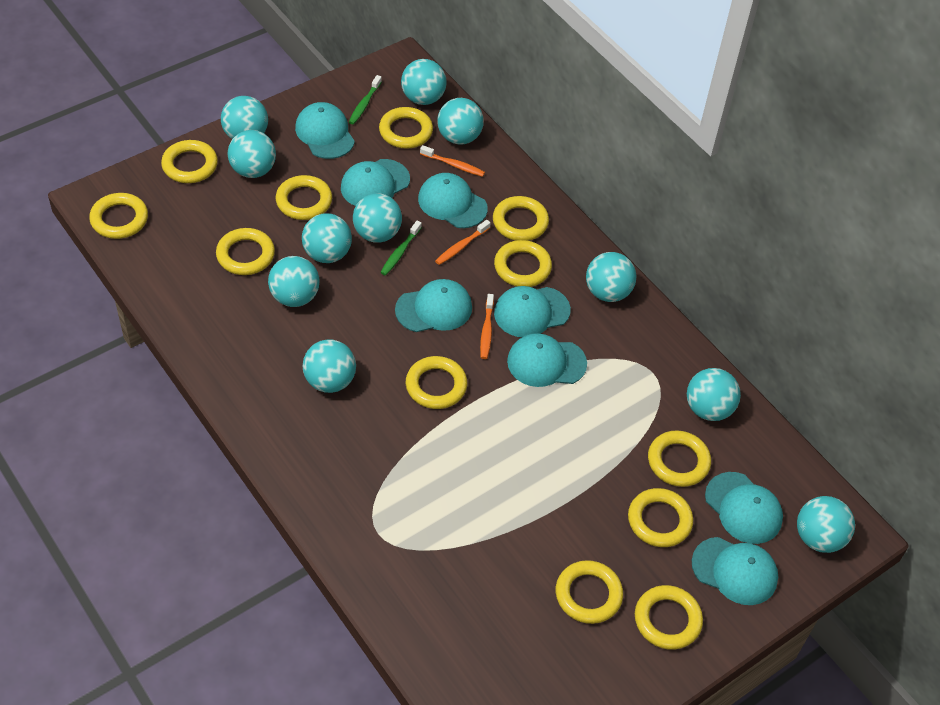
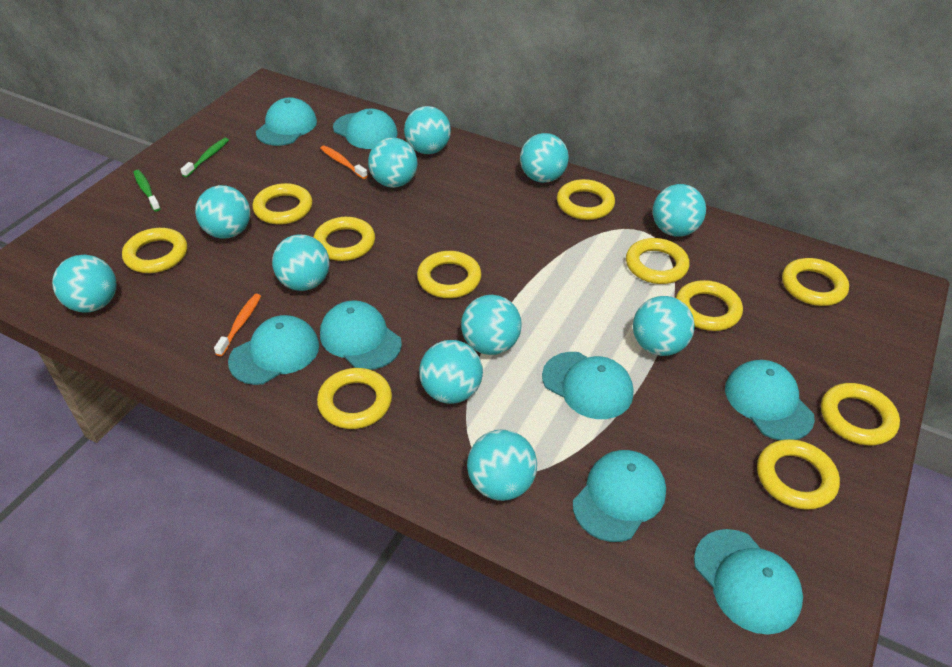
orange toothbrush: 3 -> 2
yellow ring: 12 -> 11

